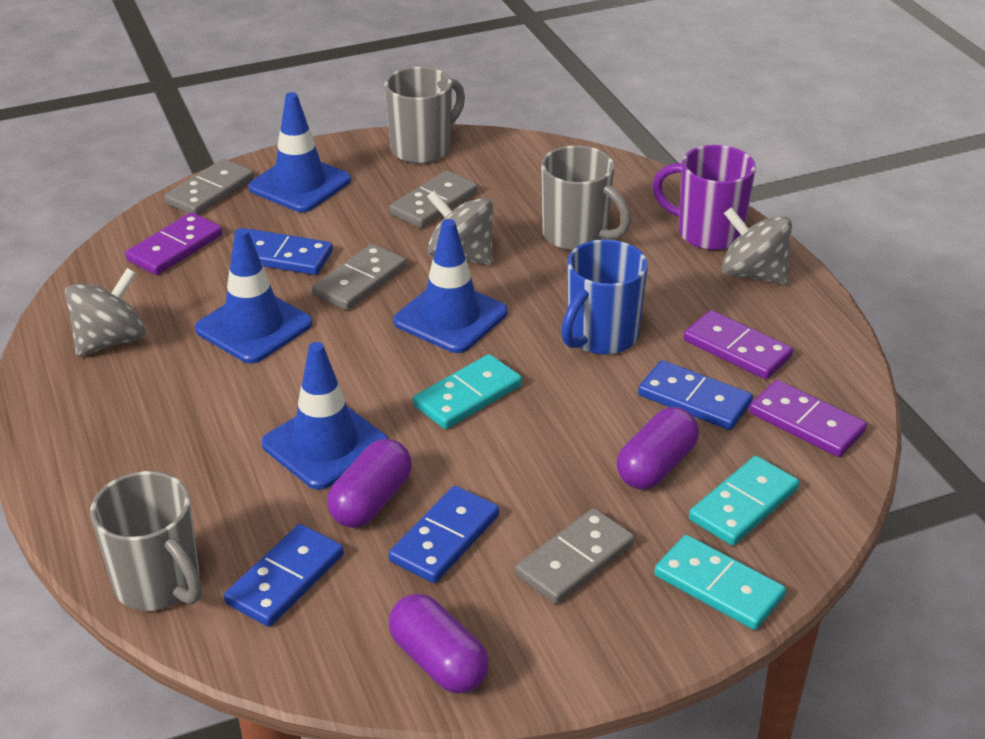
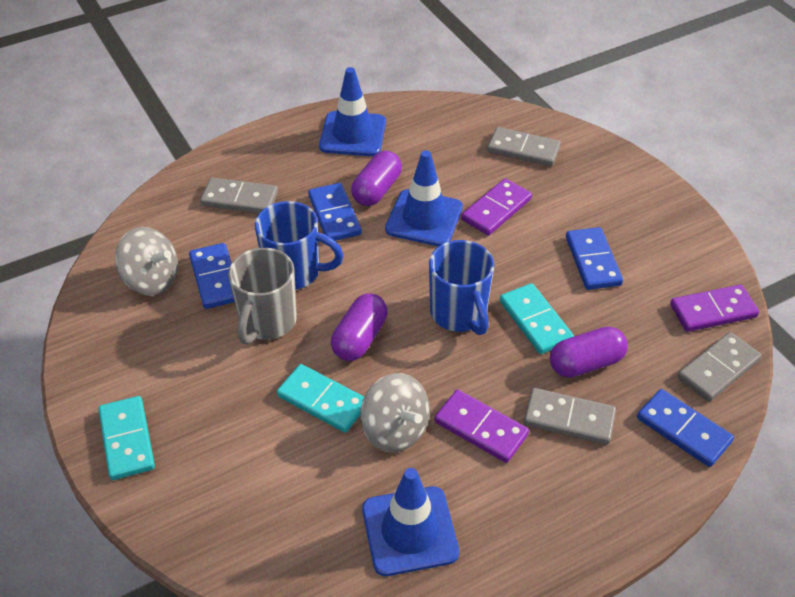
blue mug: 1 -> 2
blue traffic cone: 4 -> 3
grey mug: 3 -> 1
grey spinning top: 3 -> 2
purple mug: 1 -> 0

